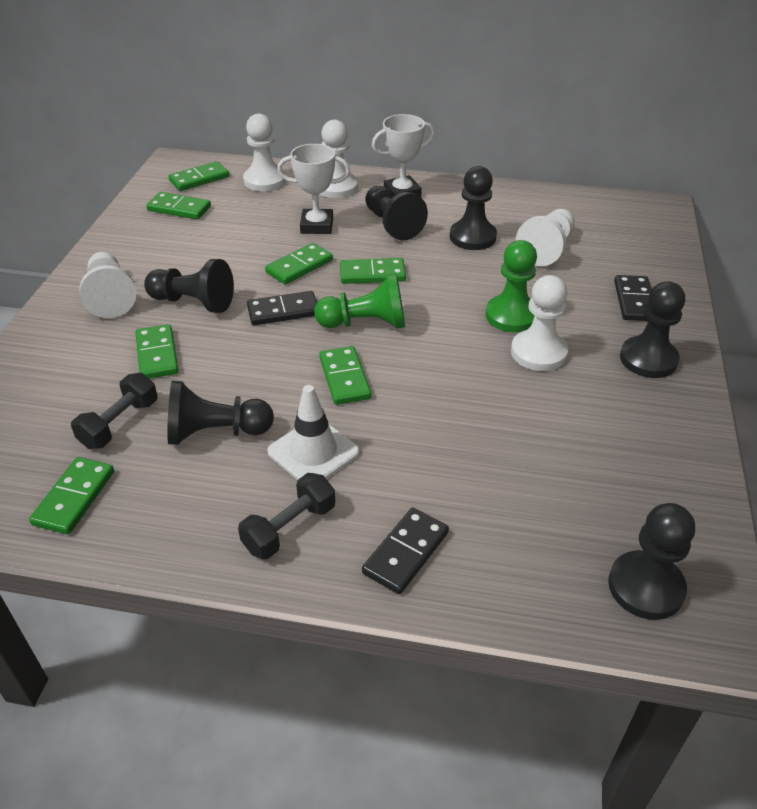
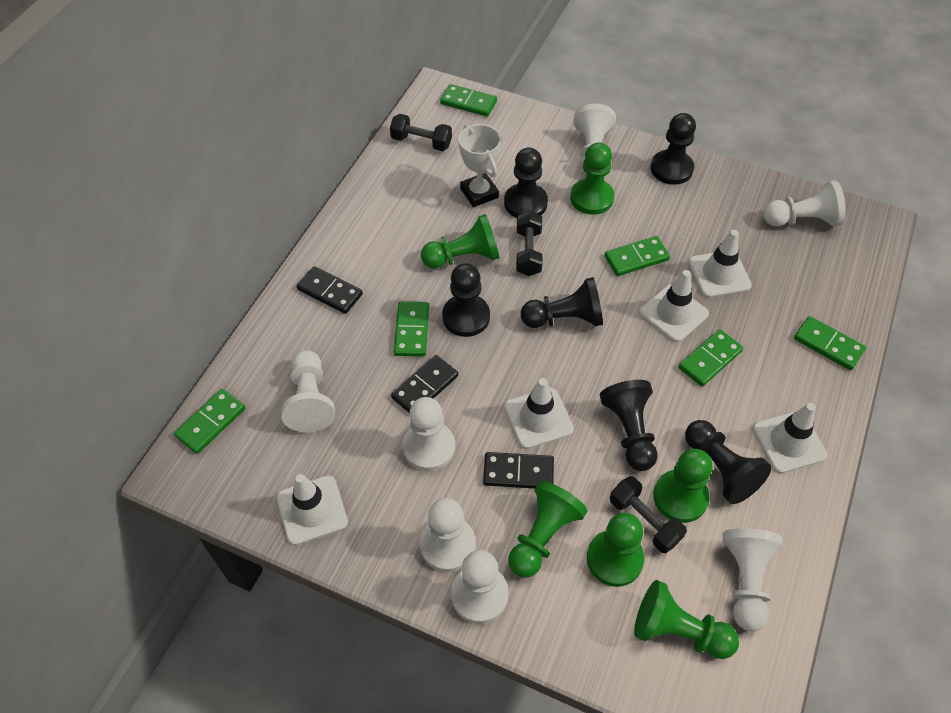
black dumbbell: 2 -> 3
green domino: 7 -> 6
green pawn: 2 -> 6
white pawn: 5 -> 7
white traffic cone: 1 -> 5
white trophy: 2 -> 1

